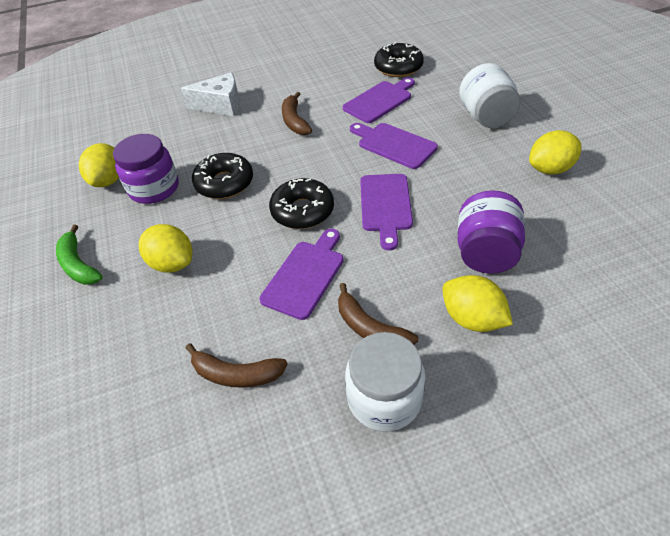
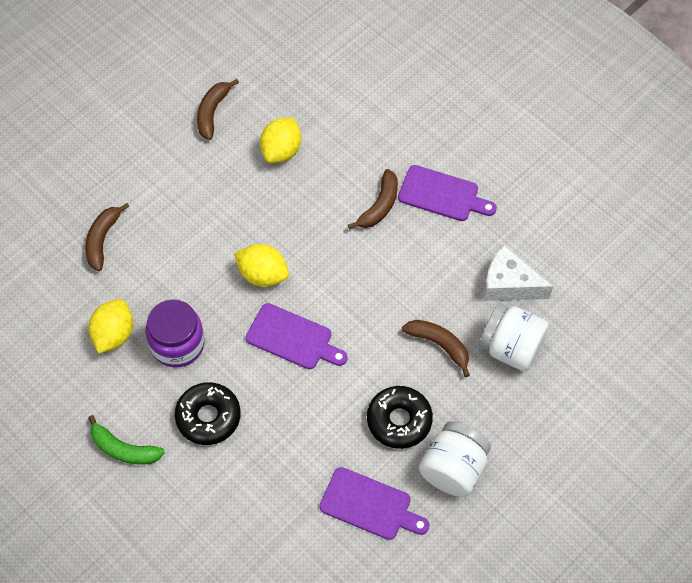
black donut: 3 -> 2
brown banana: 3 -> 4
purple cutting board: 4 -> 3
purple jar: 2 -> 1
yellow lemon: 4 -> 3

